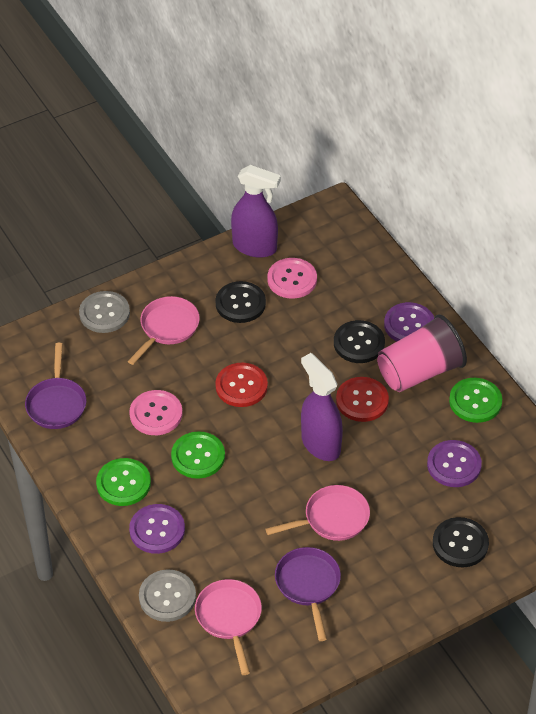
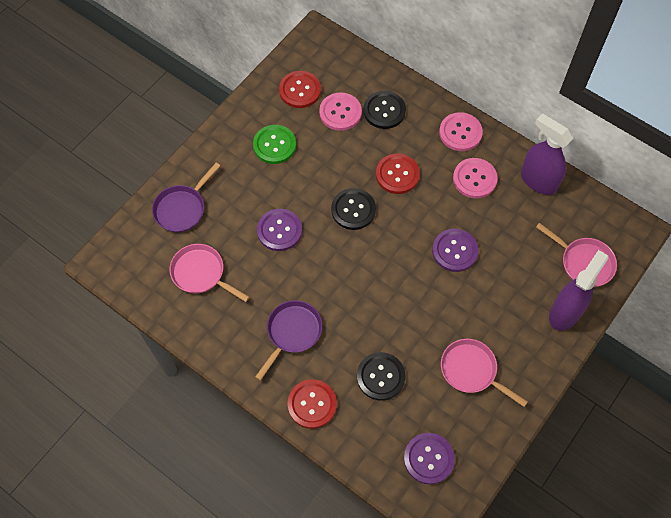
green button: 3 -> 1
grey button: 2 -> 0
pink button: 2 -> 3
pink cup: 1 -> 0
red button: 2 -> 3

